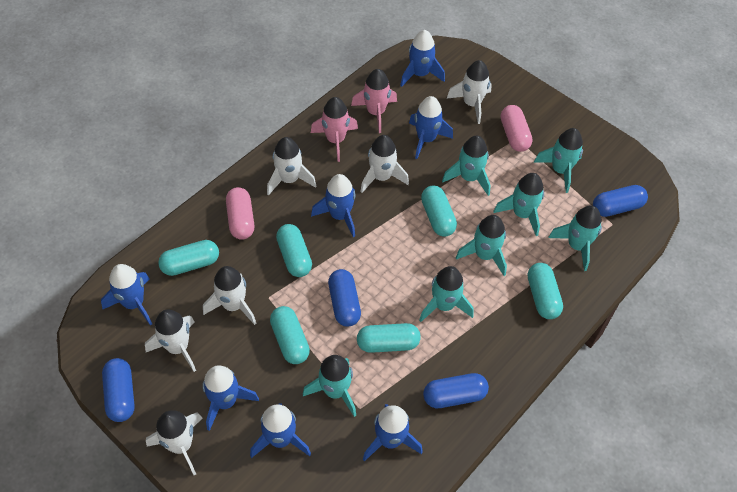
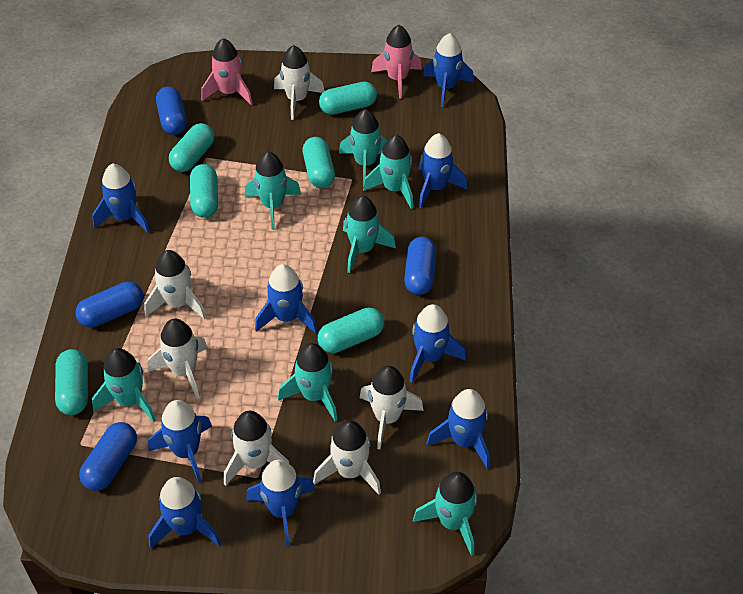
blue rocket: 7 -> 9
pink capsule: 2 -> 0

